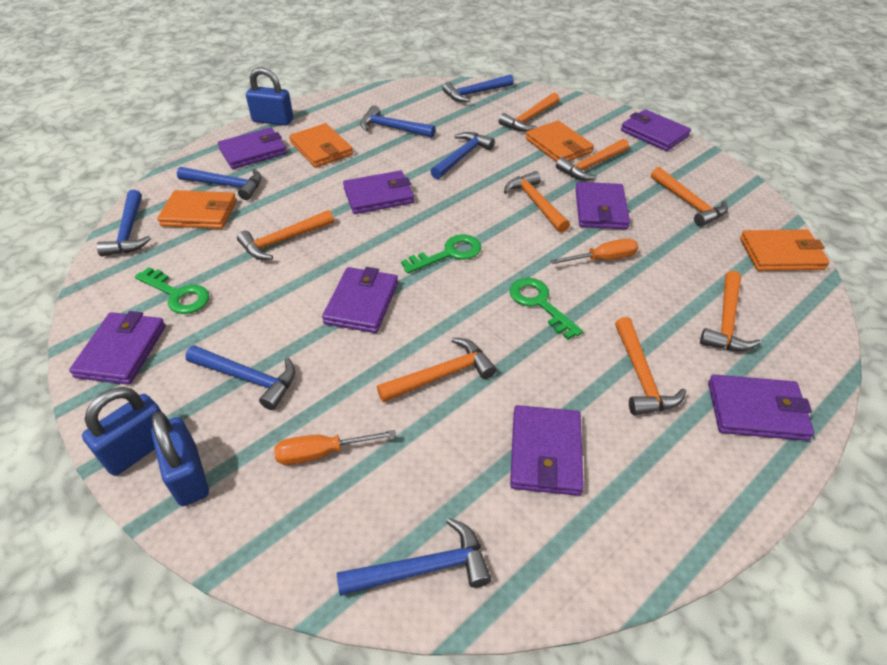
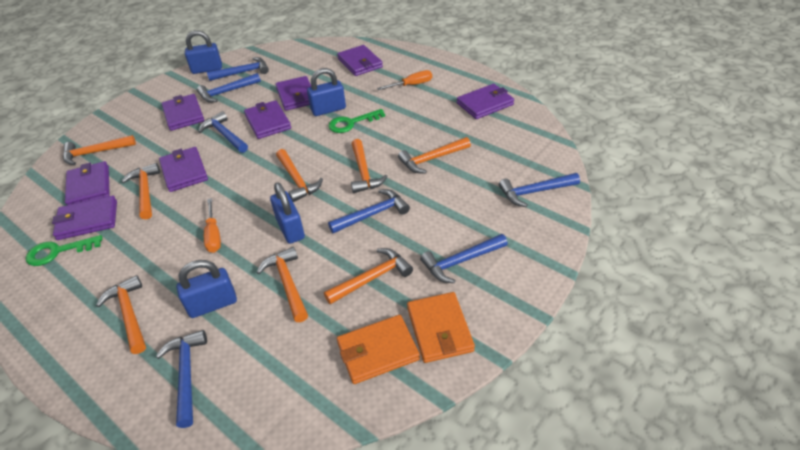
blue padlock: 3 -> 4
green key: 3 -> 2
orange wallet: 4 -> 2

